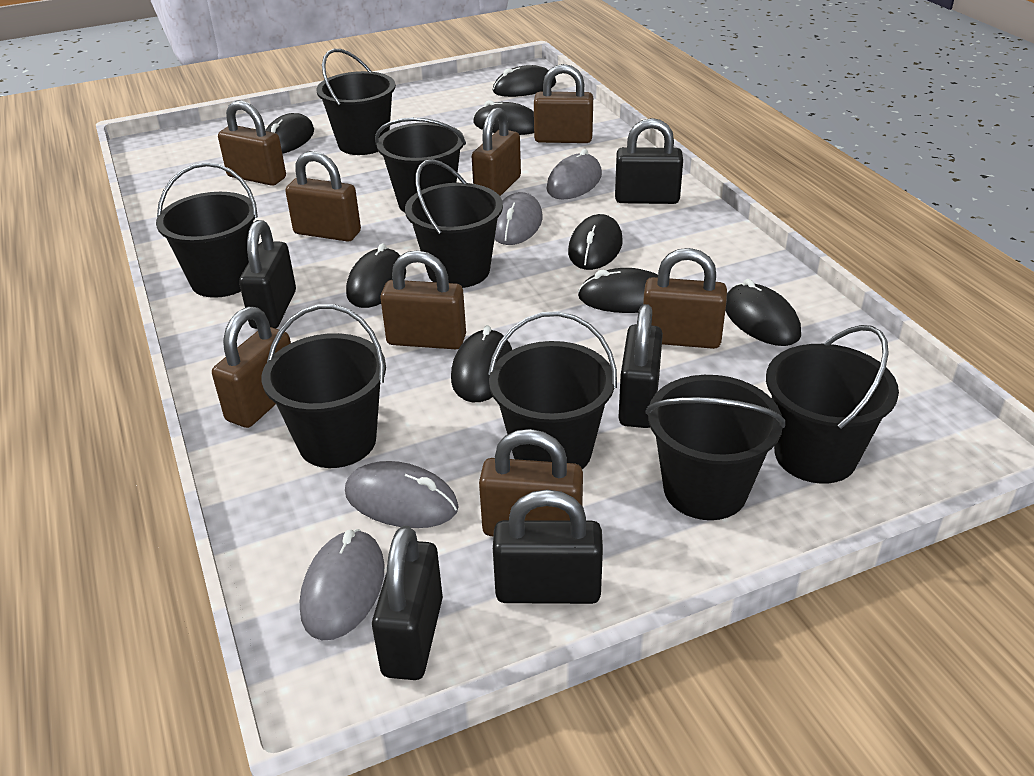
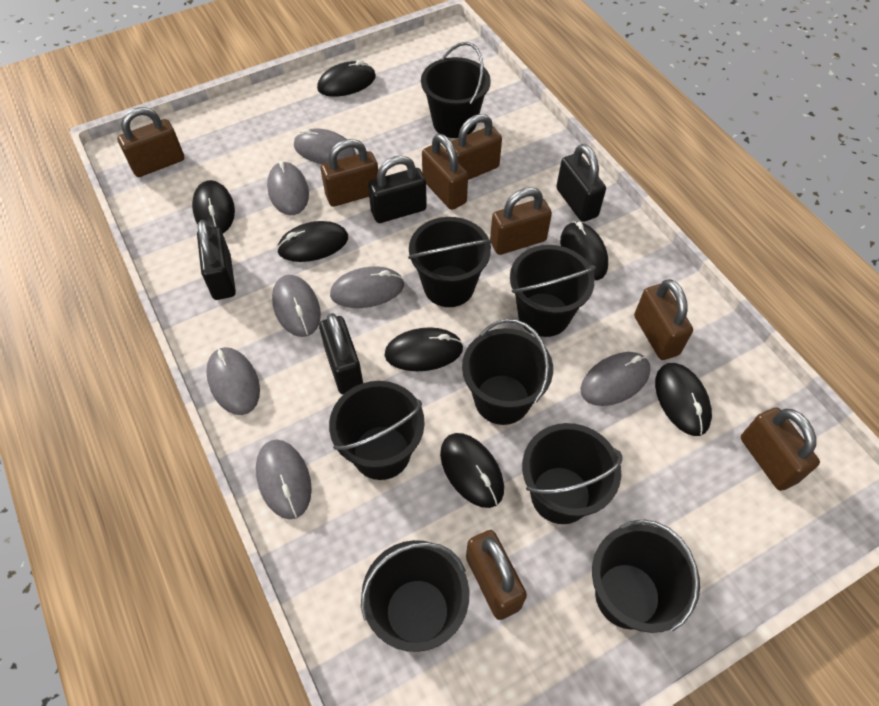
black mouse: 8 -> 7
black padlock: 5 -> 4
grey mouse: 4 -> 7

